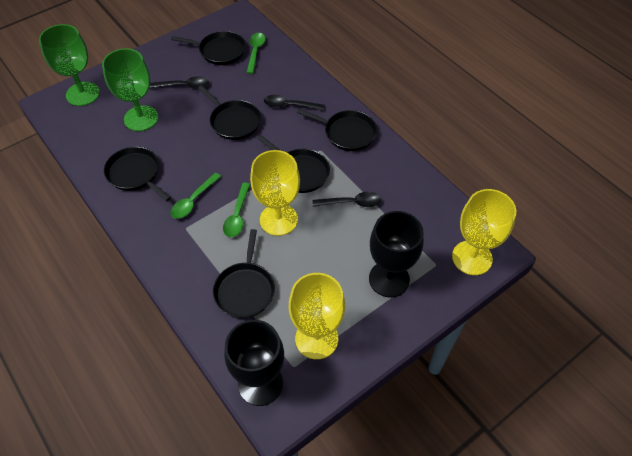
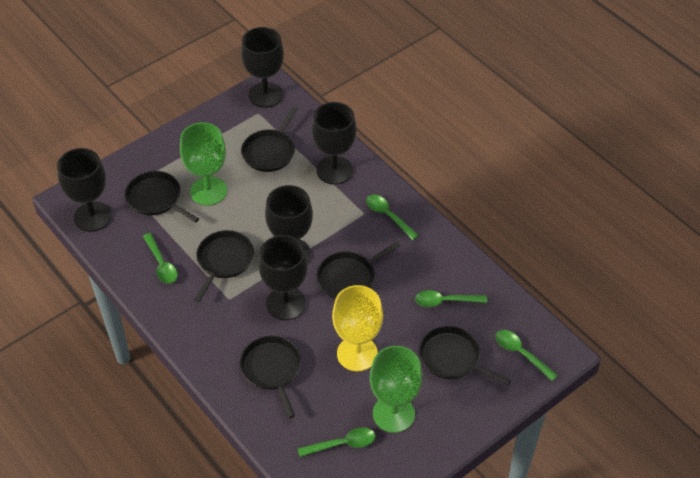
black goblet: 2 -> 5
black spoon: 3 -> 0
green spoon: 3 -> 5
yellow goblet: 3 -> 1

